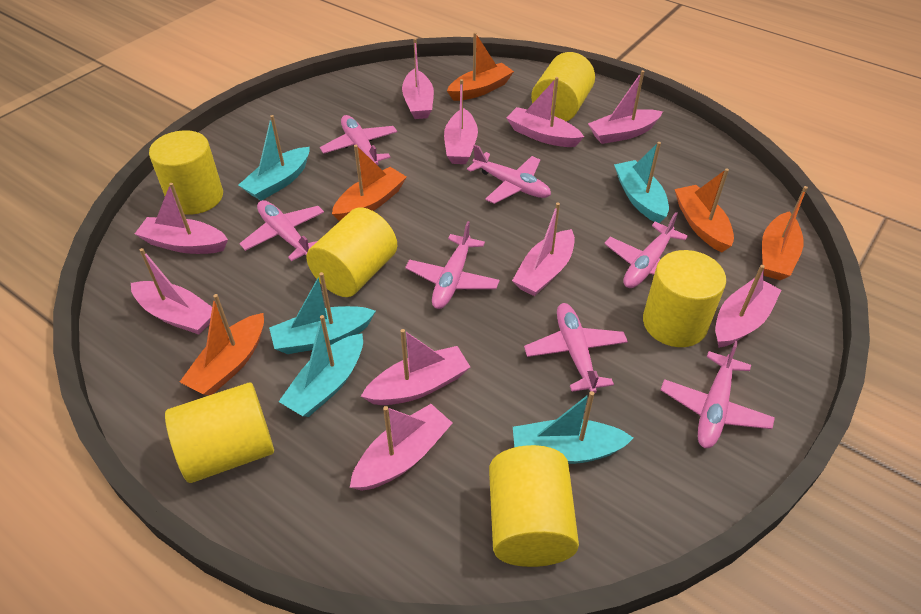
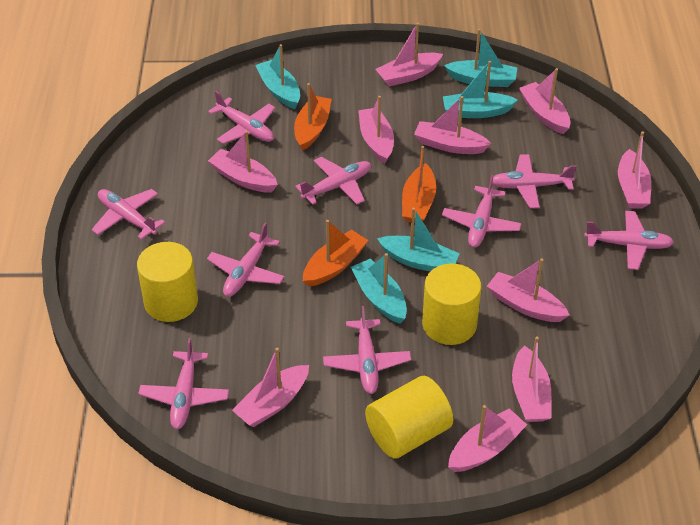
orange boat: 5 -> 3
pink plane: 7 -> 9
yellow cylinder: 6 -> 3

